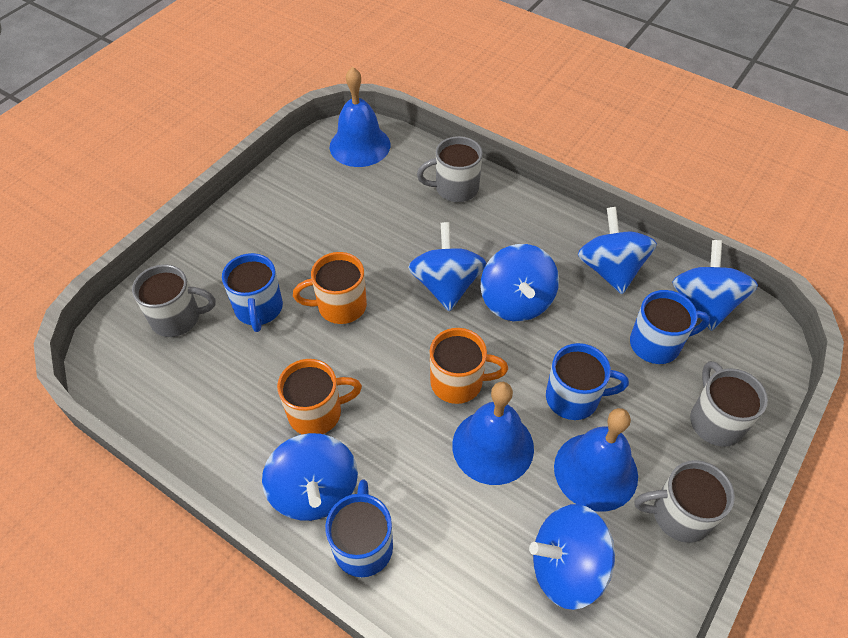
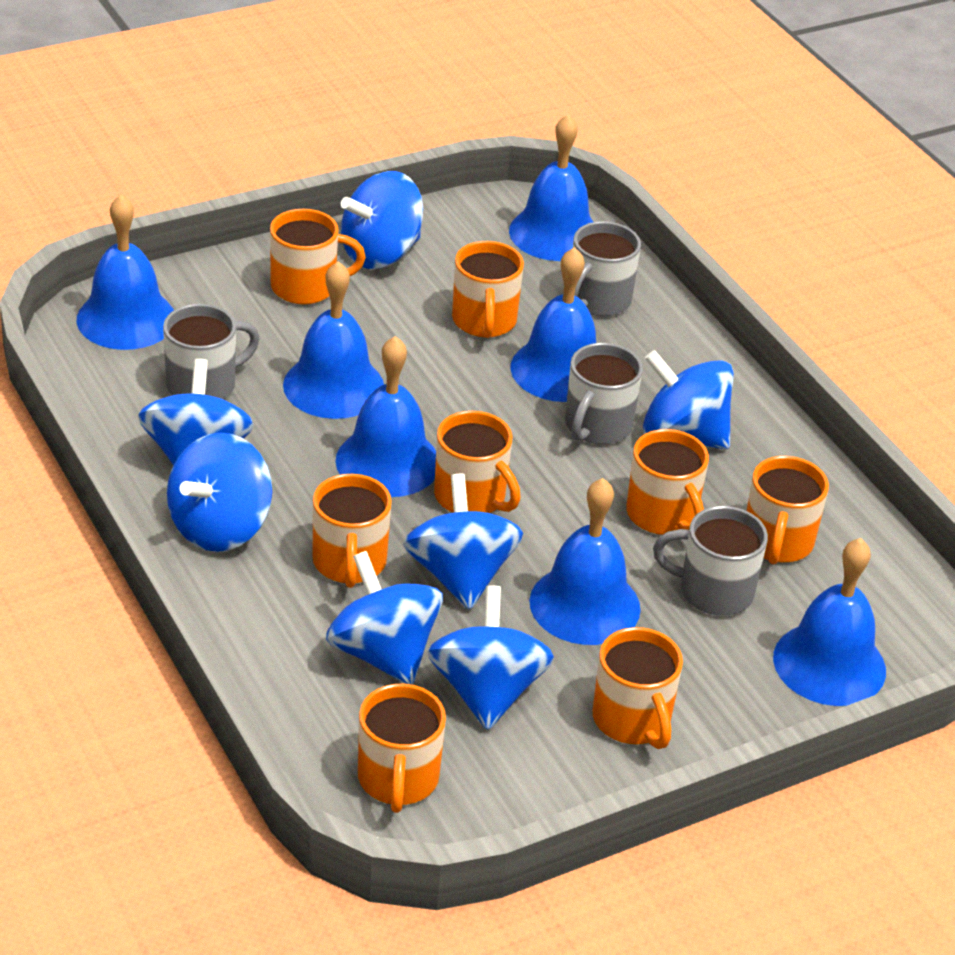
blue bell: 3 -> 7
blue mug: 4 -> 0
blue spinning top: 6 -> 7
orange mug: 3 -> 8

